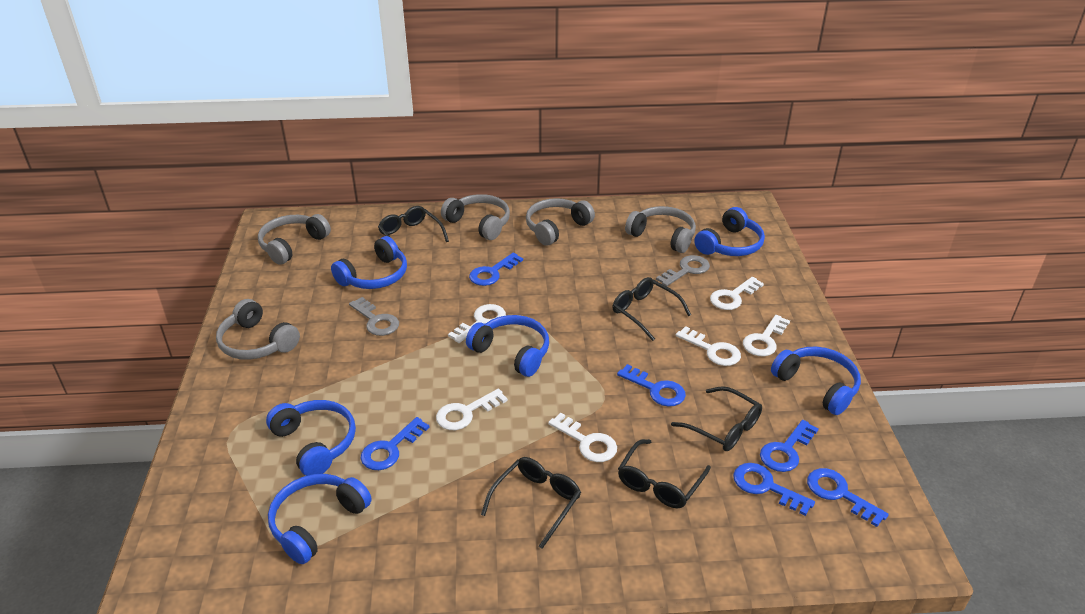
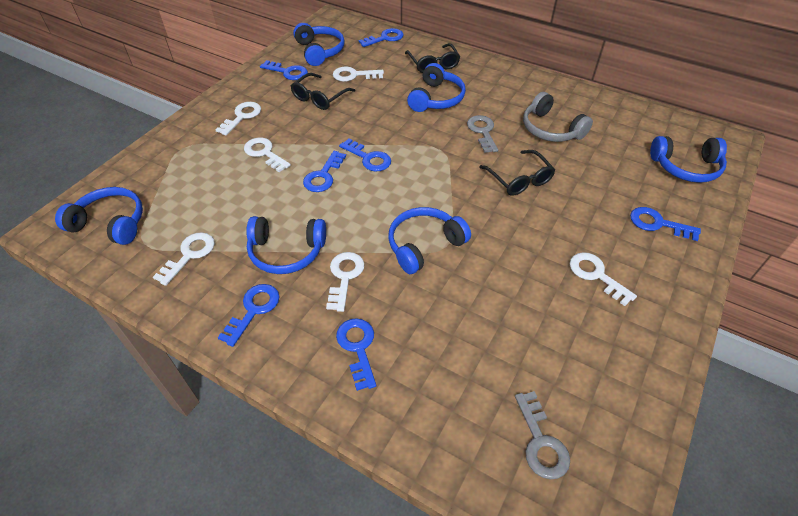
black glasses: 5 -> 3
blue key: 6 -> 7
grey headphones: 5 -> 1

